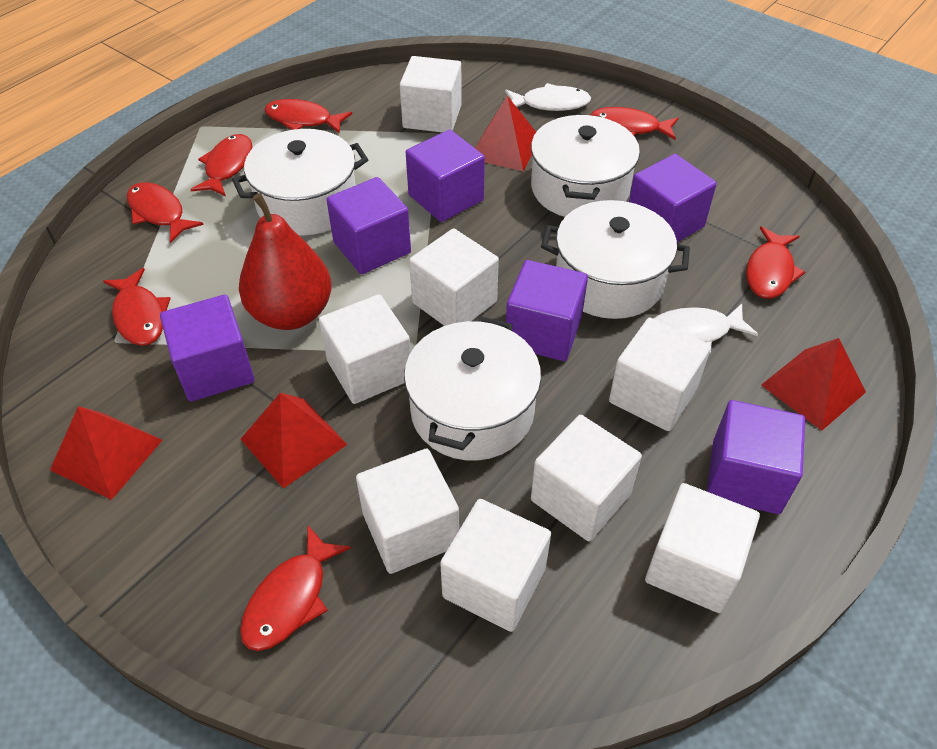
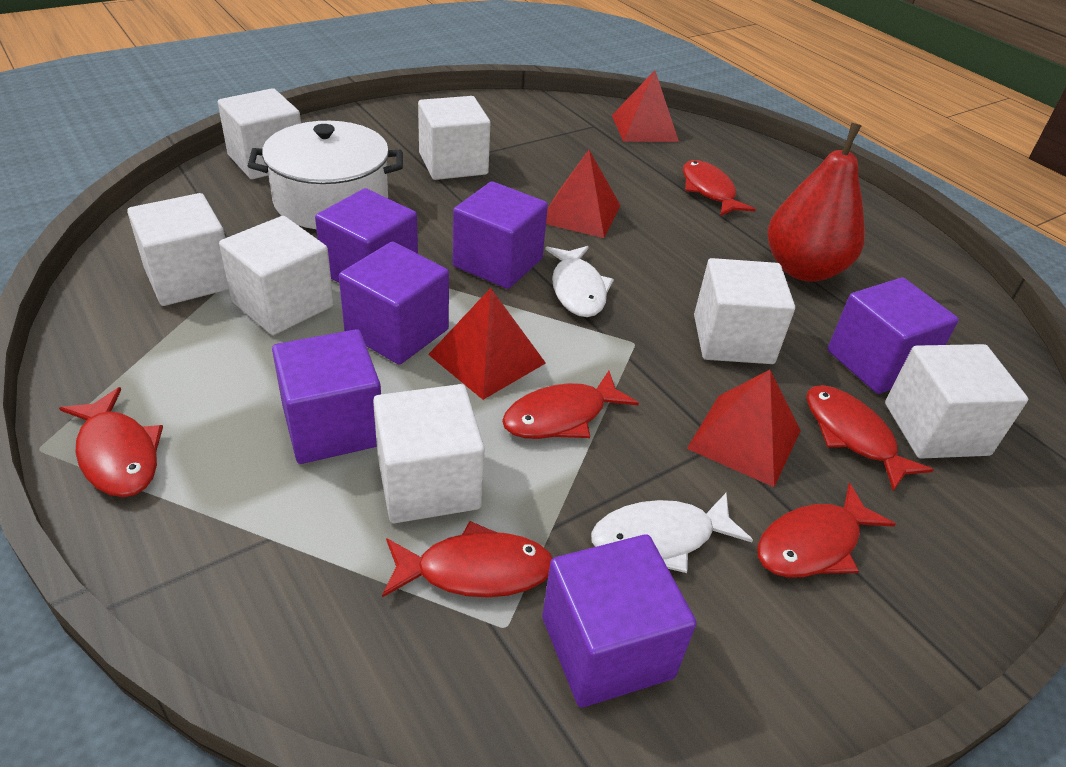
red fish: 7 -> 6
white cube: 8 -> 7
white pot: 4 -> 1

